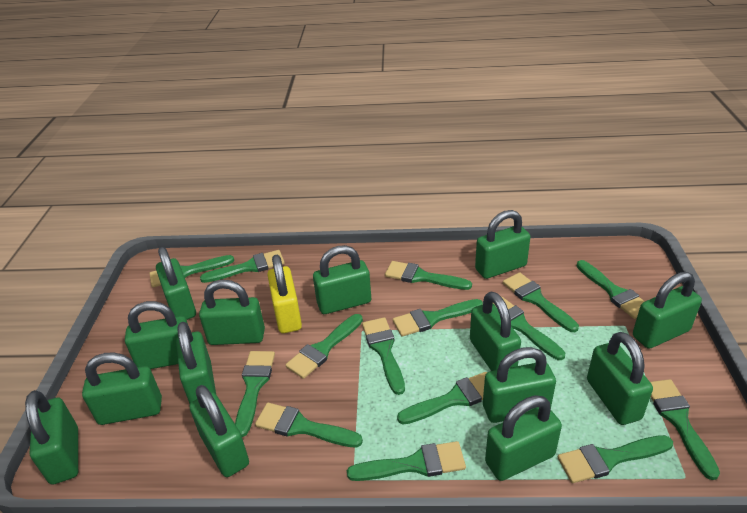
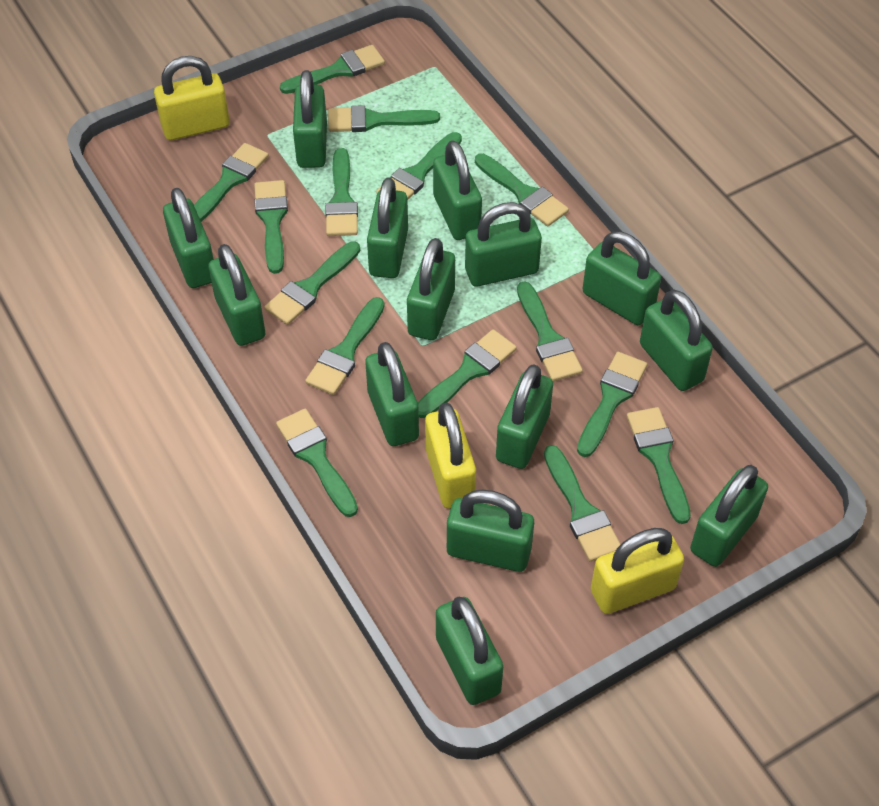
yellow padlock: 1 -> 3

